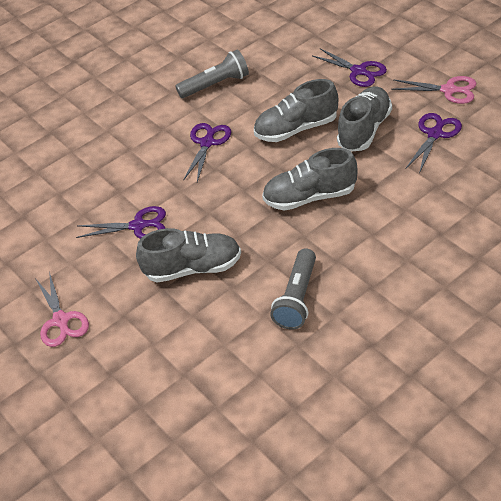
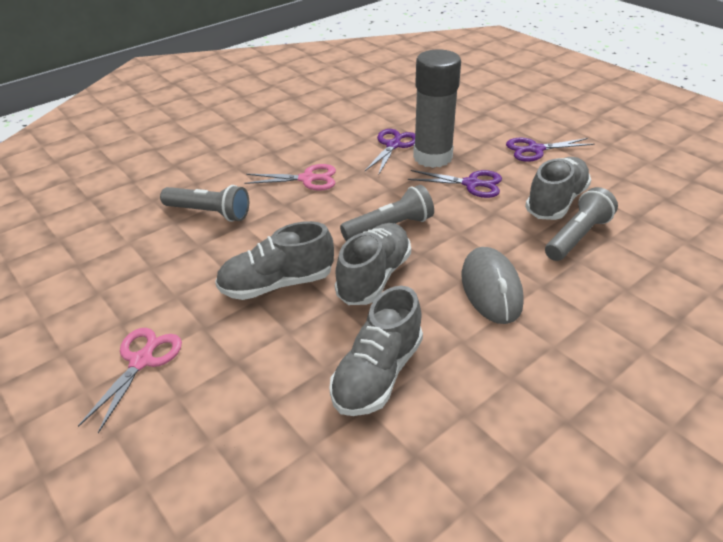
grey flashlight: 2 -> 3
grey glue stick: 0 -> 1
grey mouse: 0 -> 1
purple scissors: 4 -> 3

